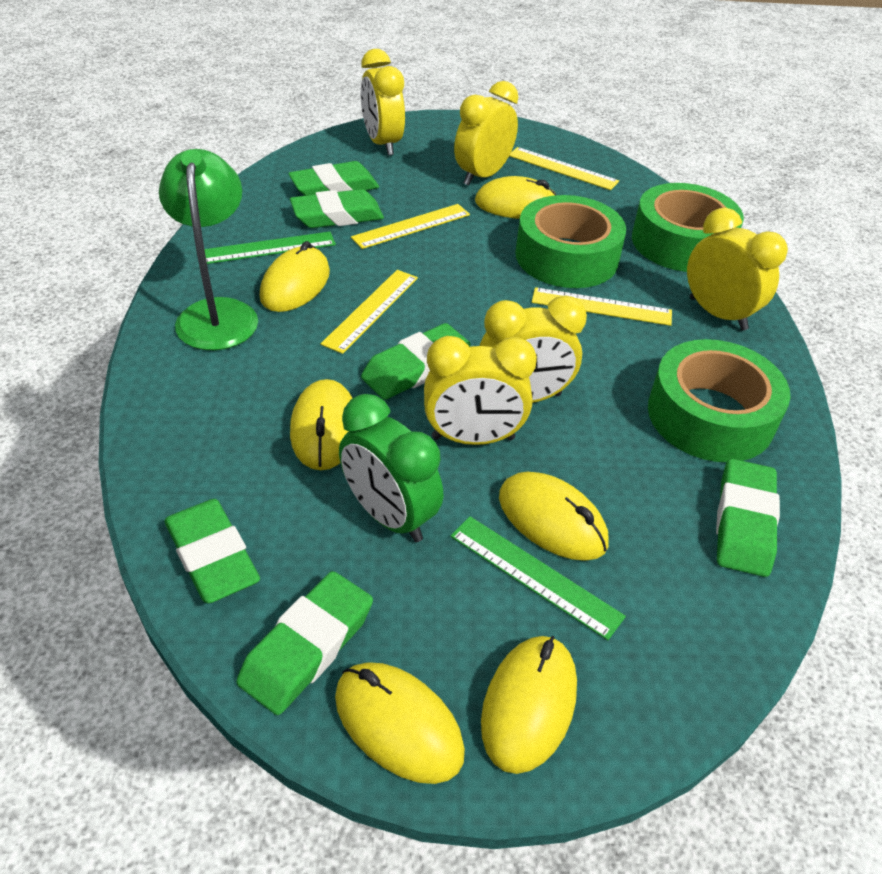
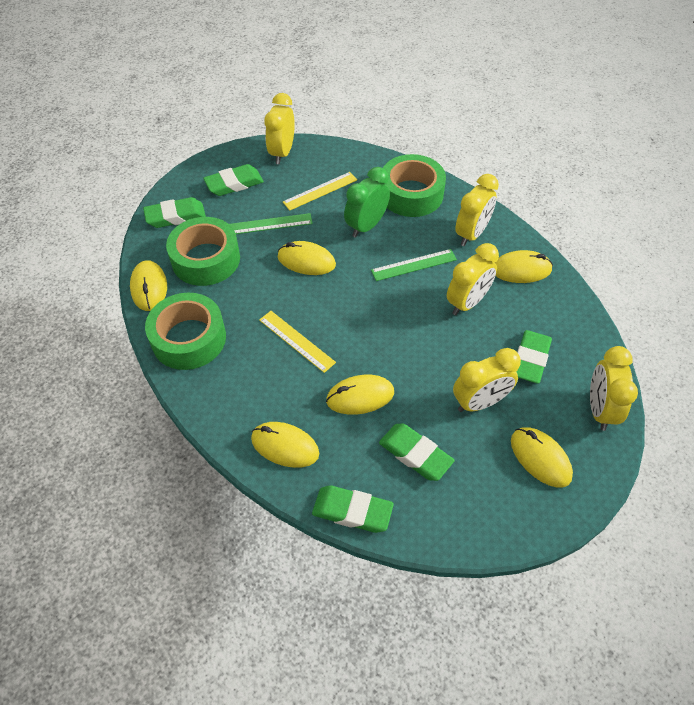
green eraser: 6 -> 5
green lamp: 1 -> 0
yellow ruler: 4 -> 2

